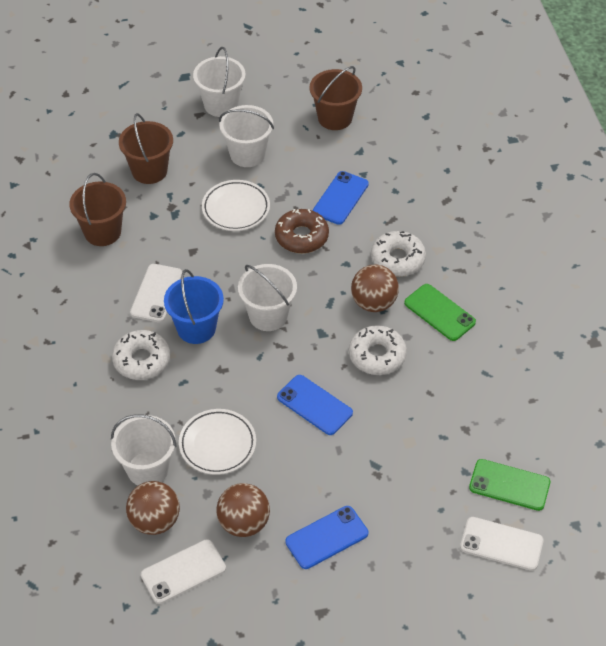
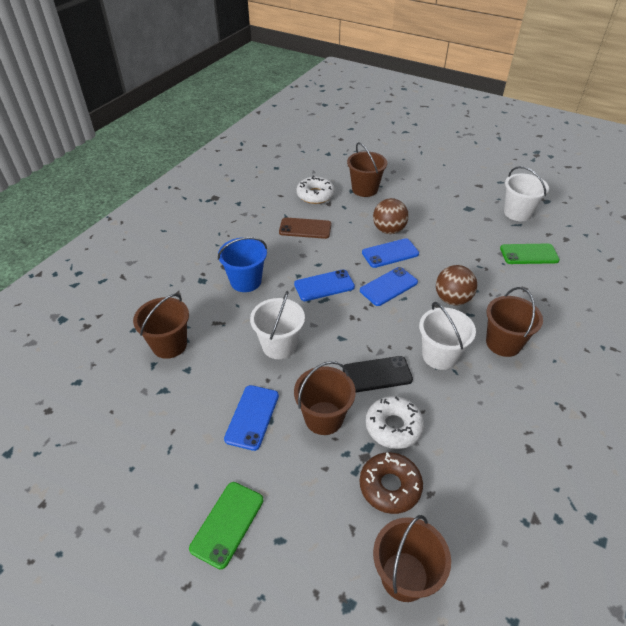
black phone: 0 -> 1
blue phone: 3 -> 4
brown ball: 3 -> 2
brown bucket: 3 -> 5
brown phone: 0 -> 1
white bucket: 4 -> 3
white donut: 3 -> 2
white phone: 3 -> 0
white plate: 2 -> 0

